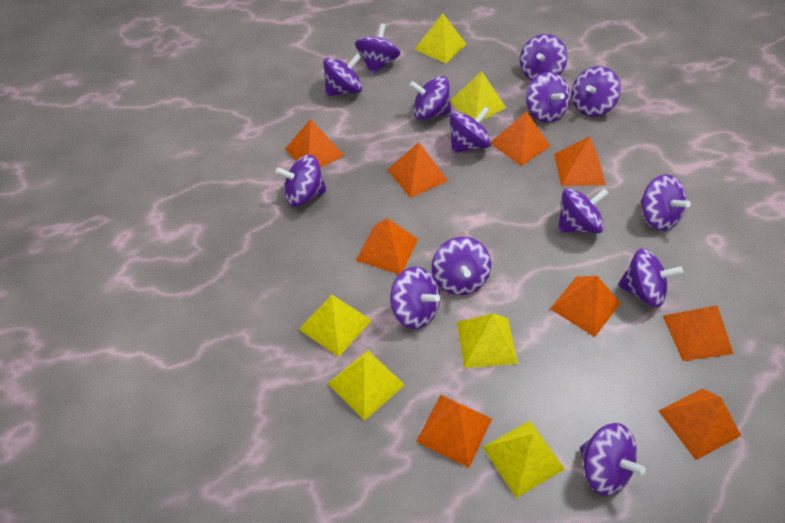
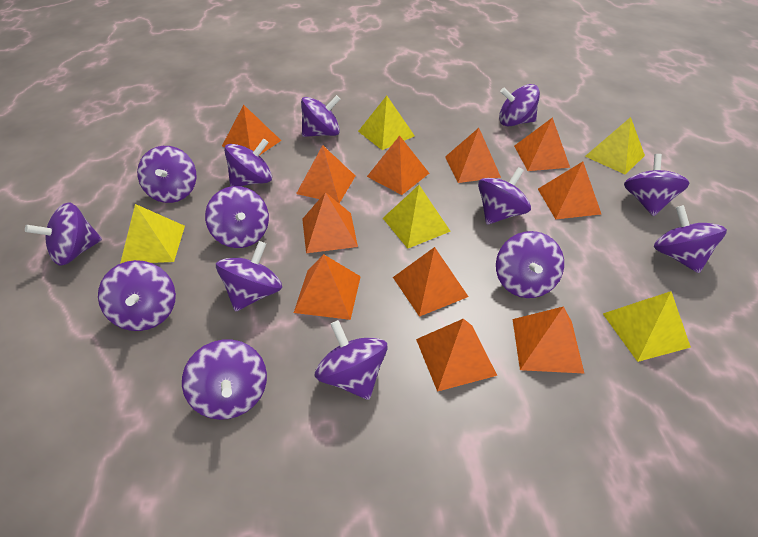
orange pyramid: 9 -> 11
yellow pyramid: 6 -> 5

